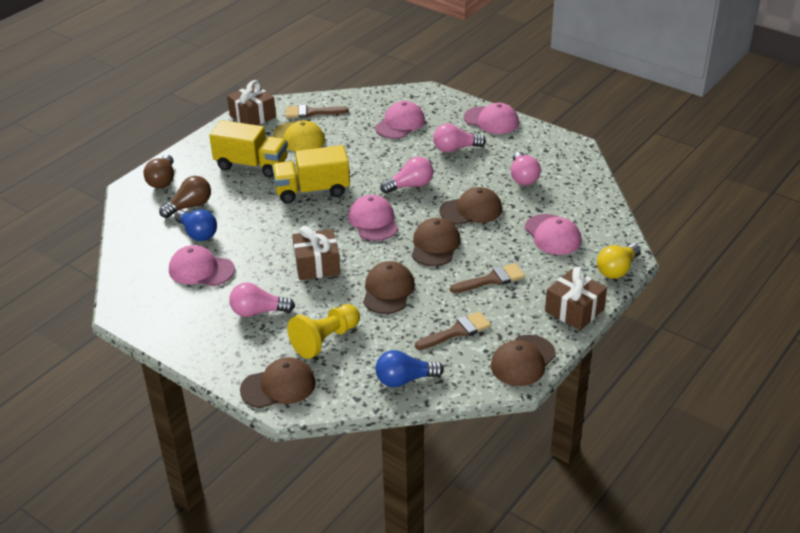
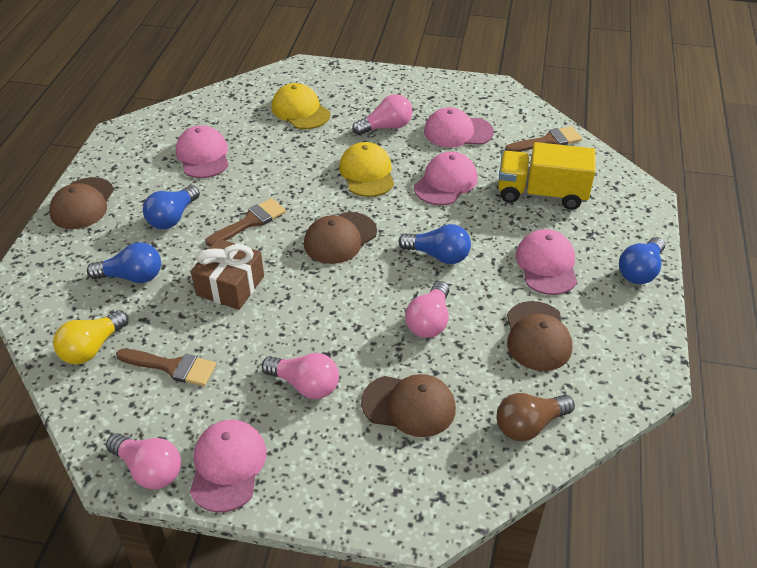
blue light bulb: 2 -> 4
brown cap: 5 -> 4
brown gift: 3 -> 1
brown light bulb: 2 -> 1
yellow cap: 1 -> 2
yellow pawn: 1 -> 0
yellow truck: 2 -> 1

